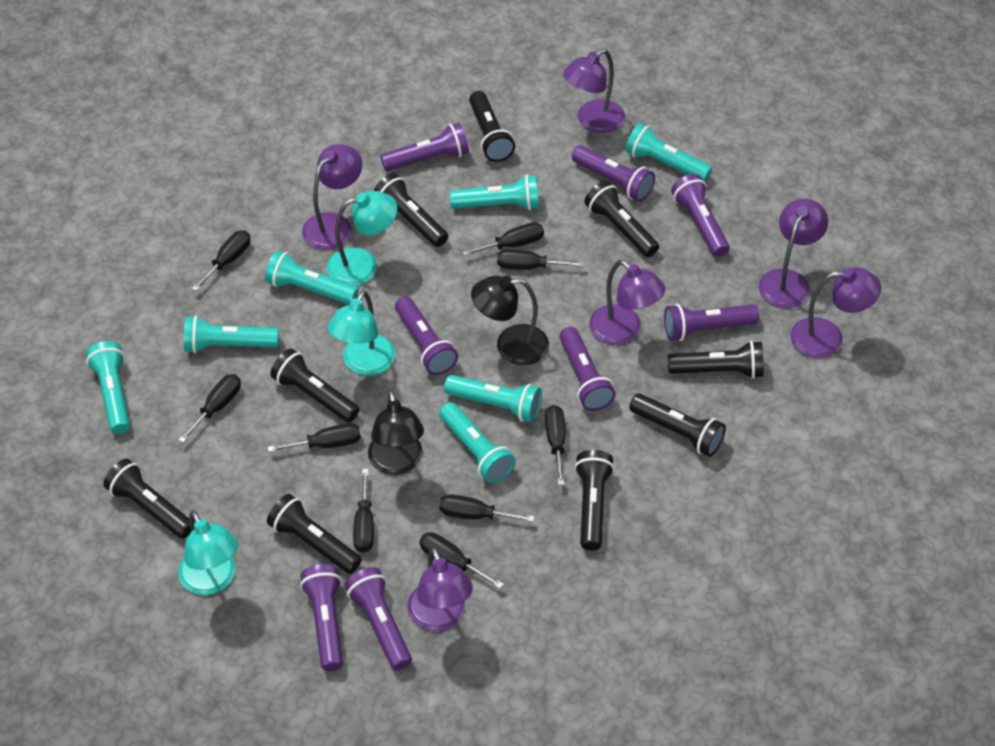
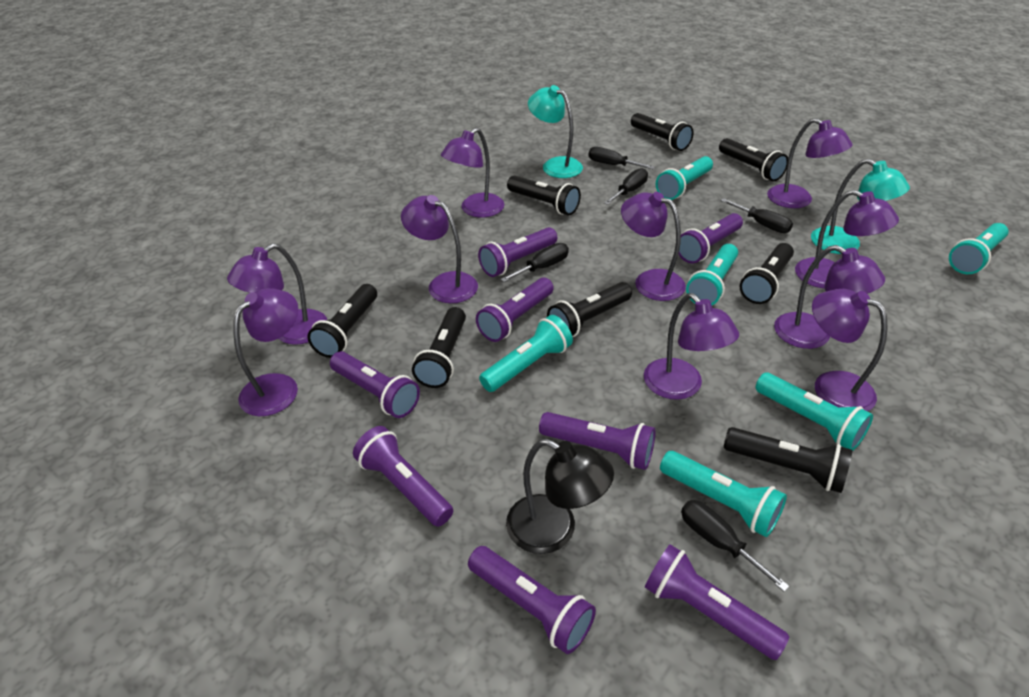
black flashlight: 9 -> 8
black lamp: 2 -> 1
black screwdriver: 9 -> 5
purple lamp: 6 -> 10
turquoise flashlight: 7 -> 6
turquoise lamp: 3 -> 2

